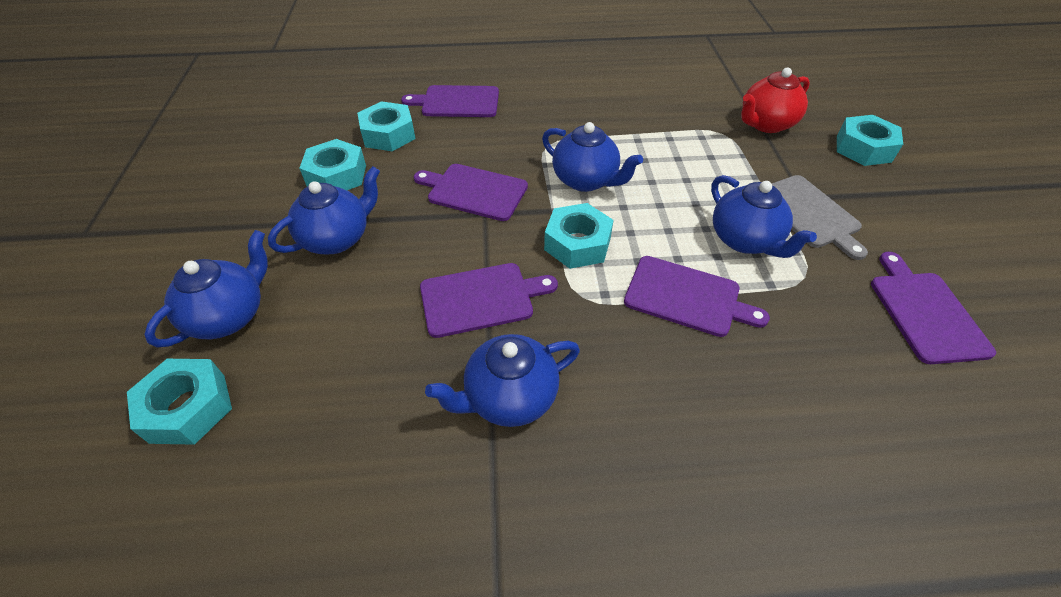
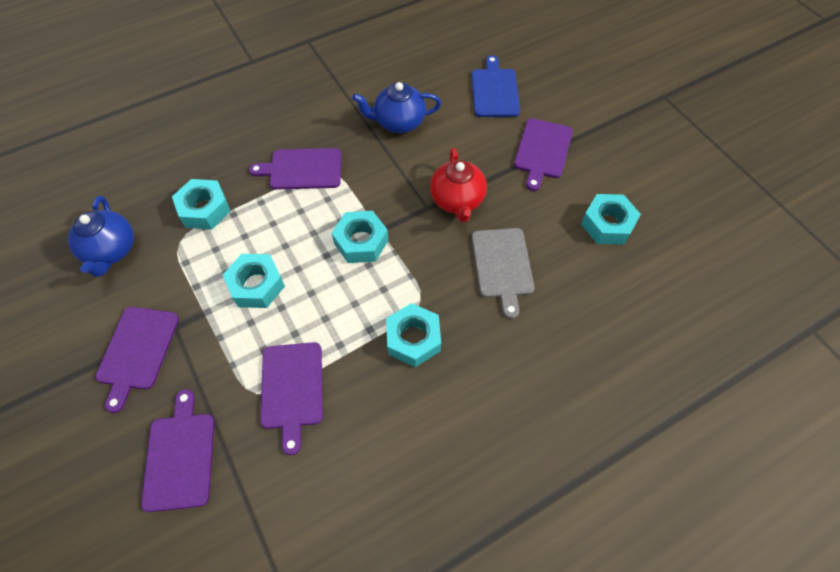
blue cutting board: 0 -> 1
blue teapot: 5 -> 2

